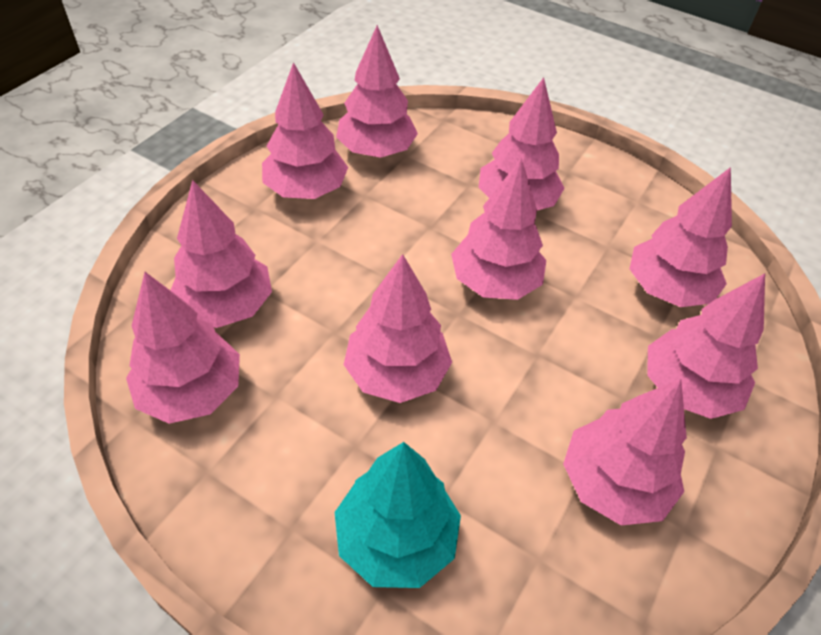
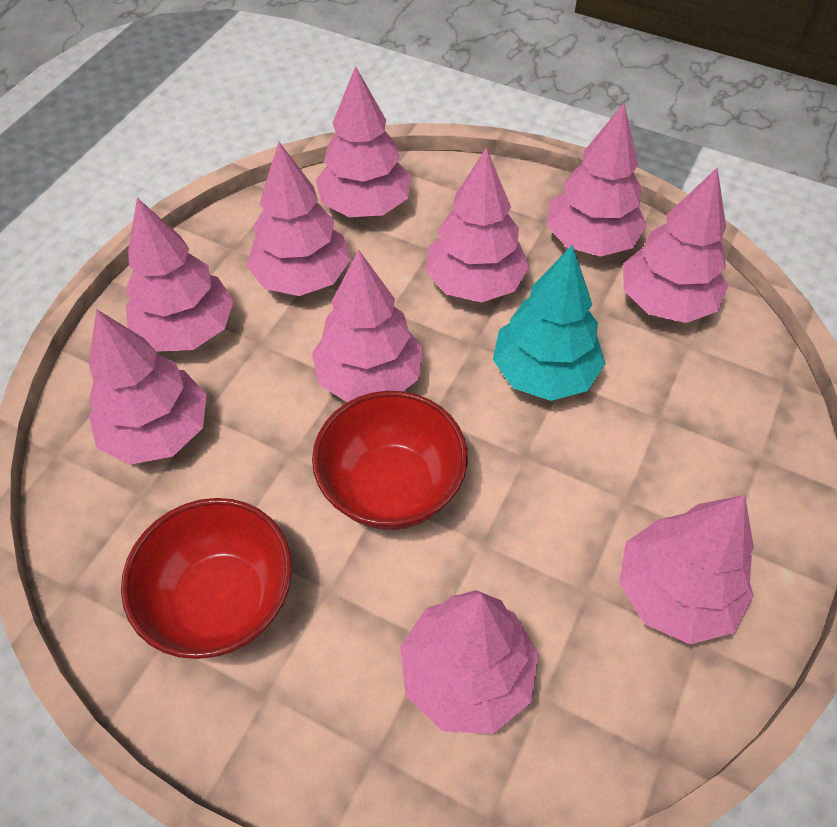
red bowl: 0 -> 2

